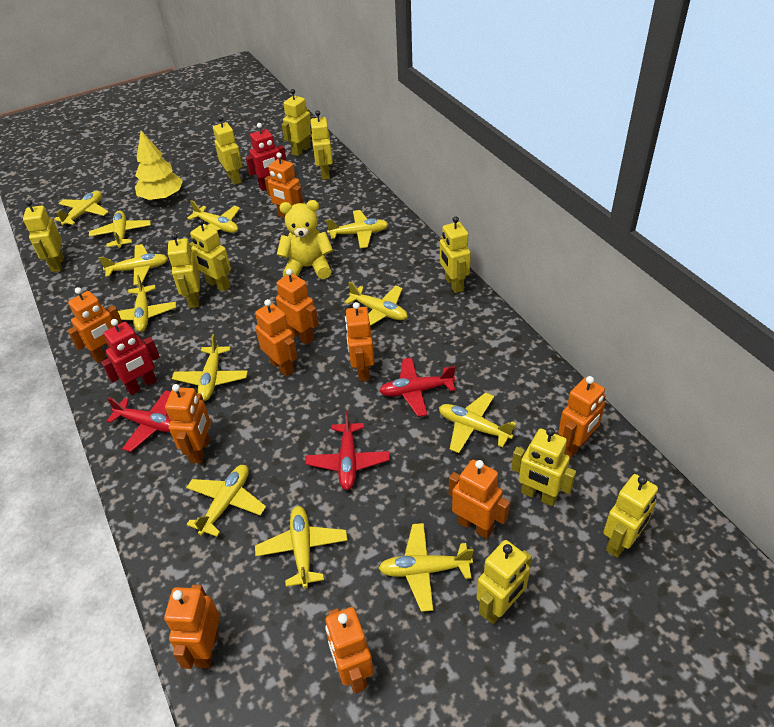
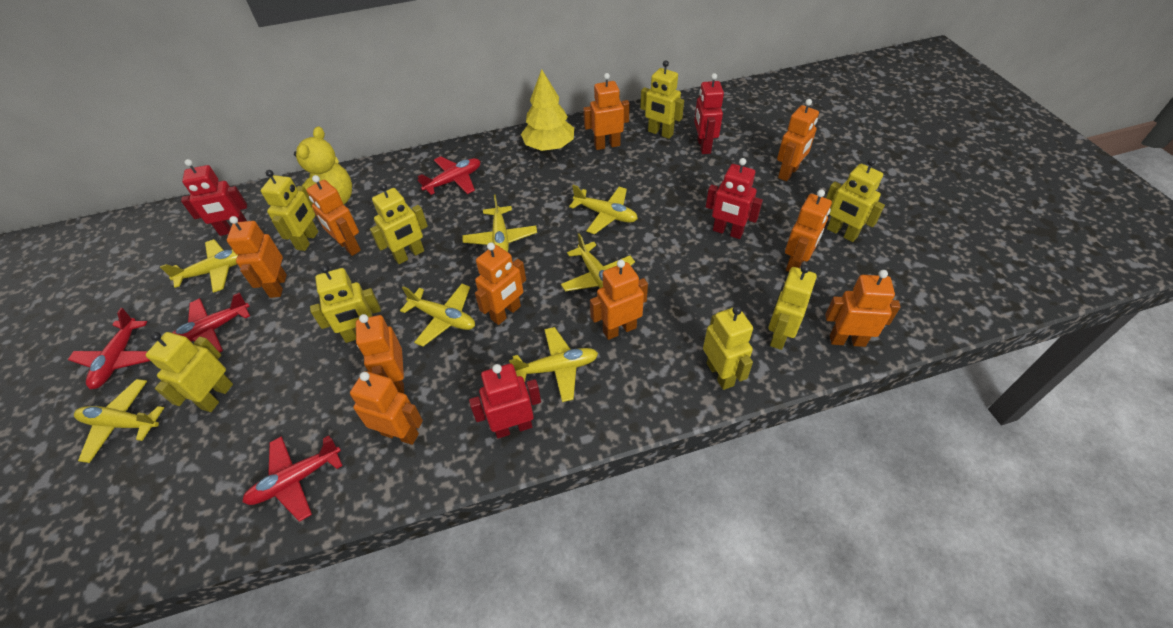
red plane: 3 -> 4
red robot: 2 -> 4
yellow plane: 12 -> 7
yellow robot: 10 -> 8

